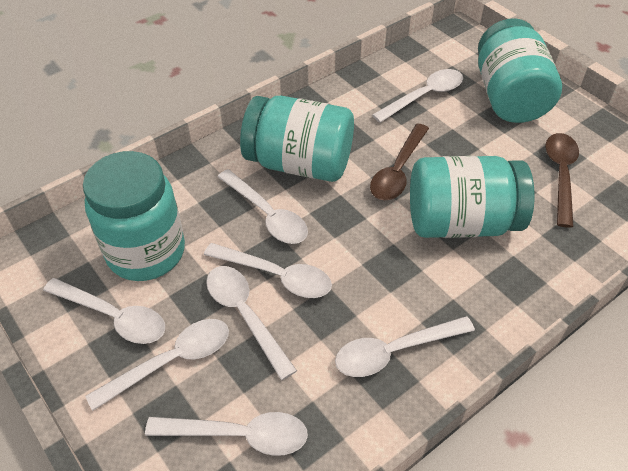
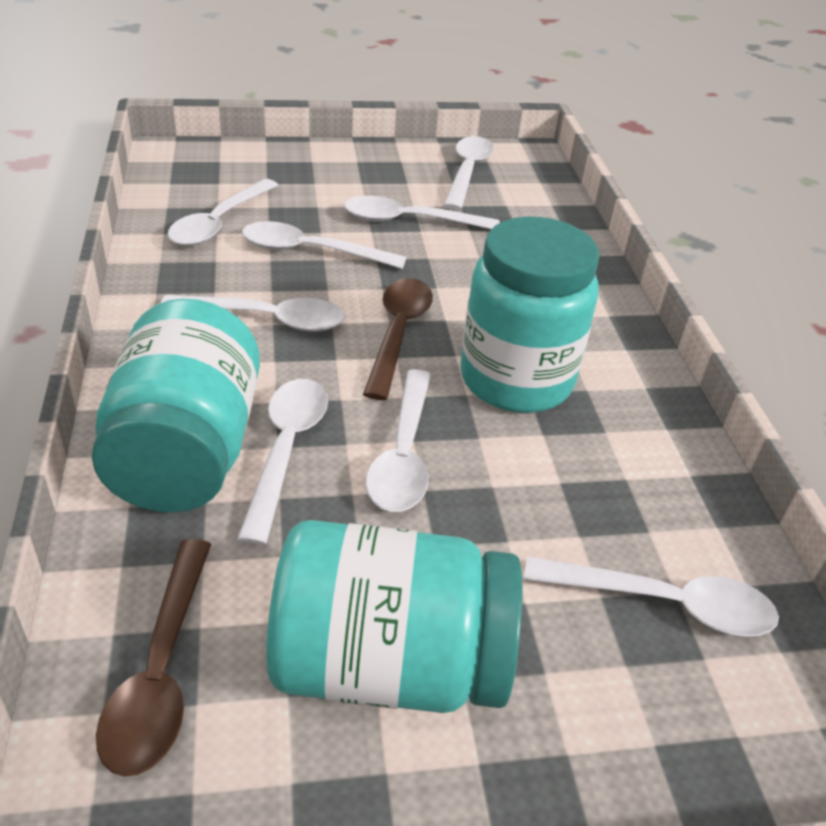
turquoise jar: 4 -> 3

